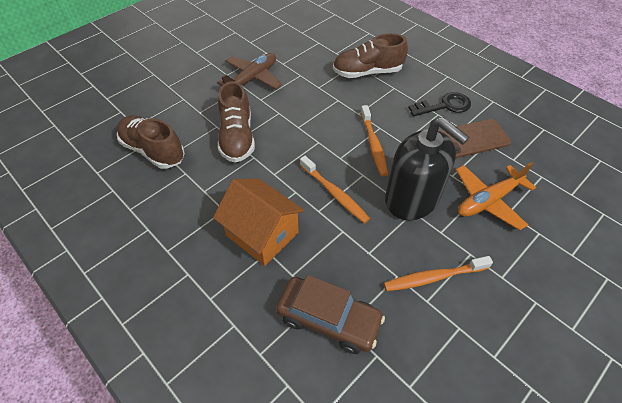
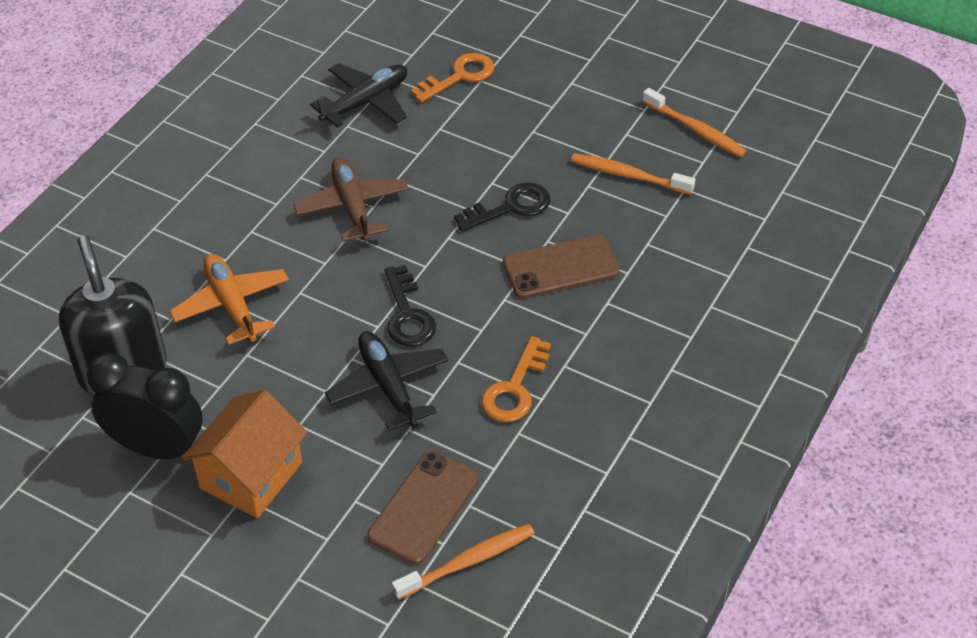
black clock: 0 -> 1
black key: 1 -> 2
black plane: 0 -> 2
brown car: 1 -> 0
brown phone: 1 -> 2
brown shoe: 3 -> 0
orange key: 0 -> 2

